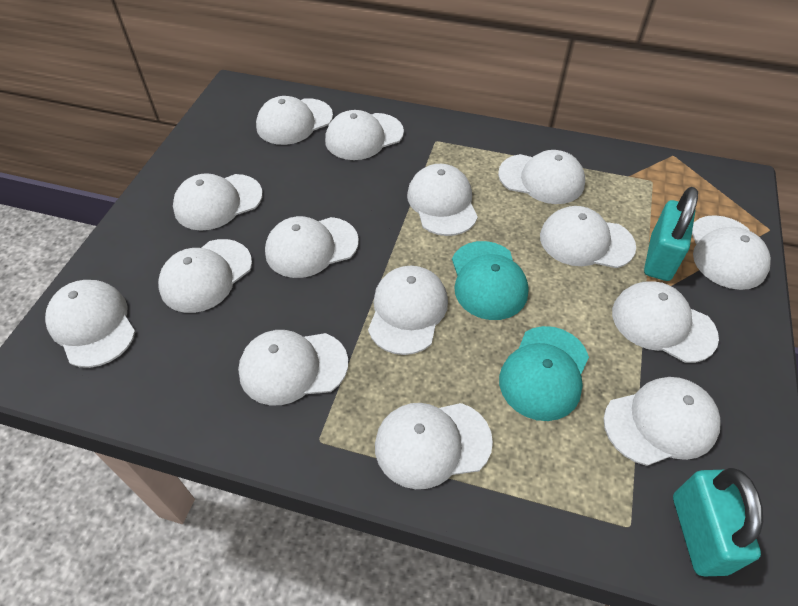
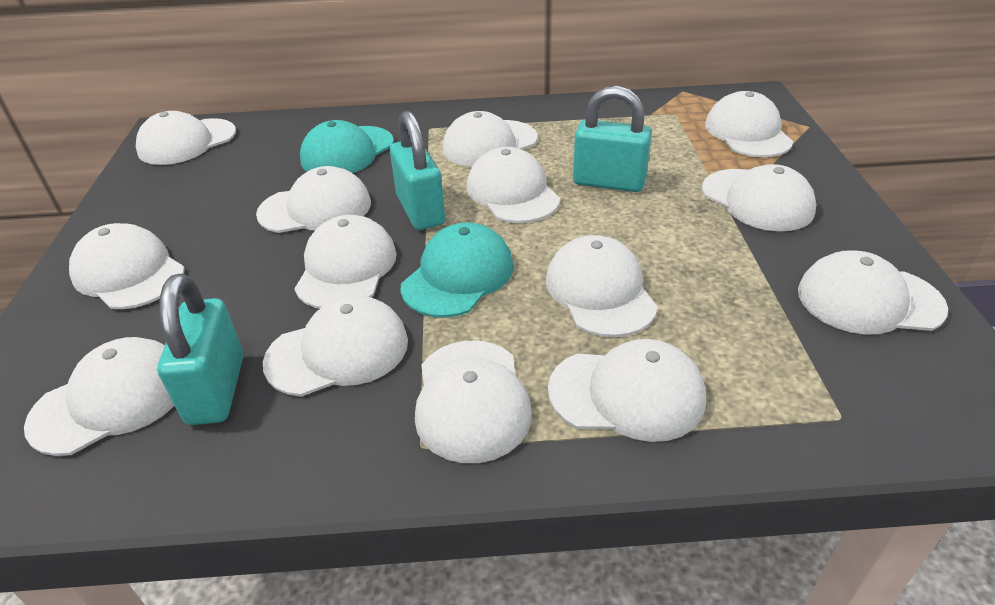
turquoise padlock: 2 -> 3
white cap: 15 -> 14

